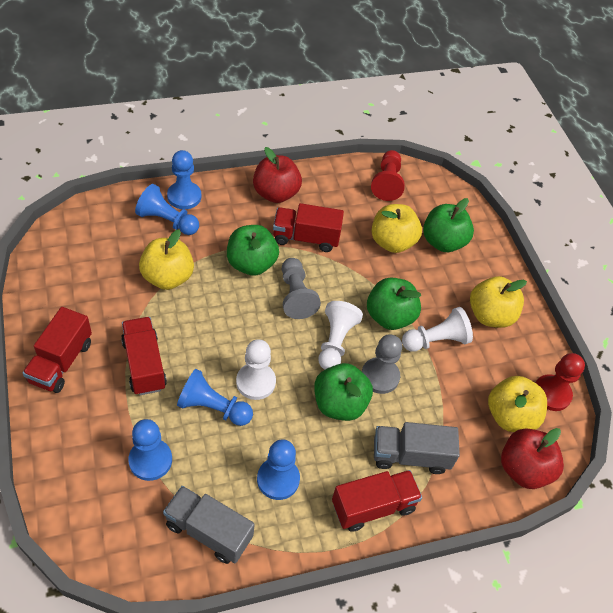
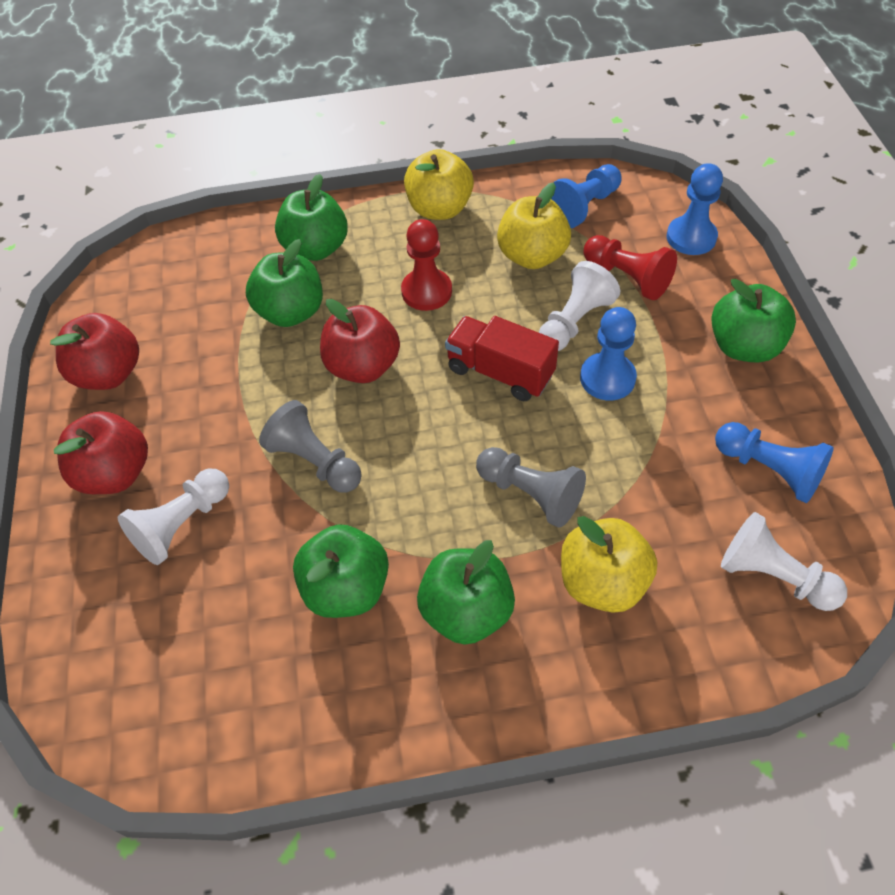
blue pawn: 5 -> 4
green apple: 4 -> 5
grey truck: 2 -> 0
red apple: 2 -> 3
red truck: 4 -> 1
yellow apple: 4 -> 3

